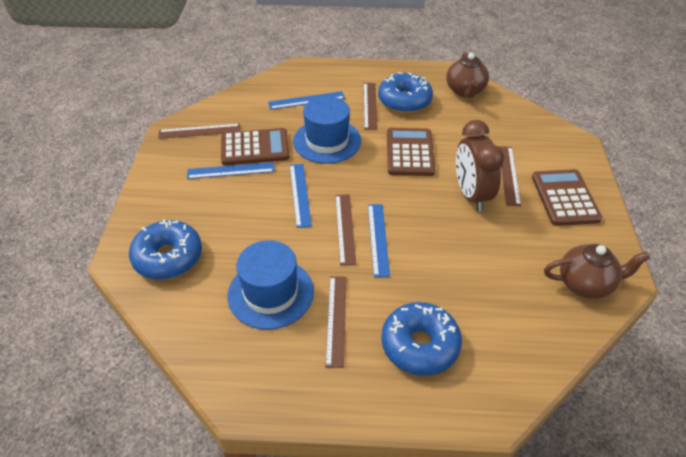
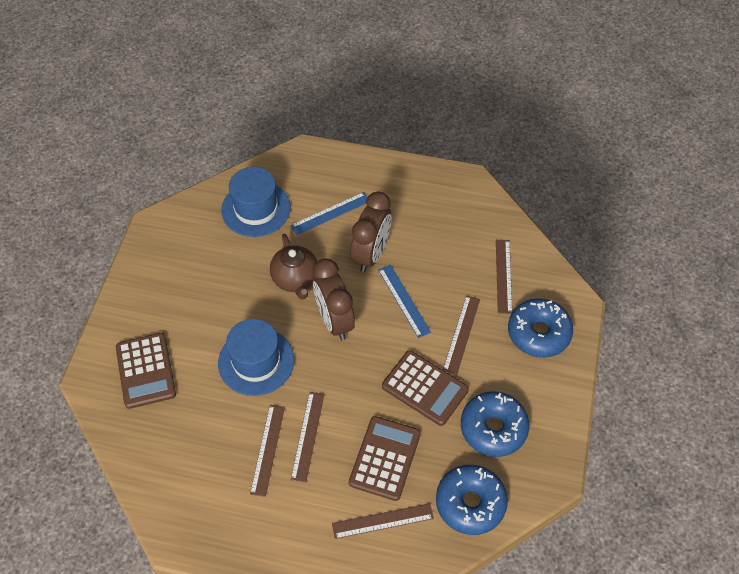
blue ruler: 4 -> 2
brown clock: 1 -> 2
brown teapot: 2 -> 1

